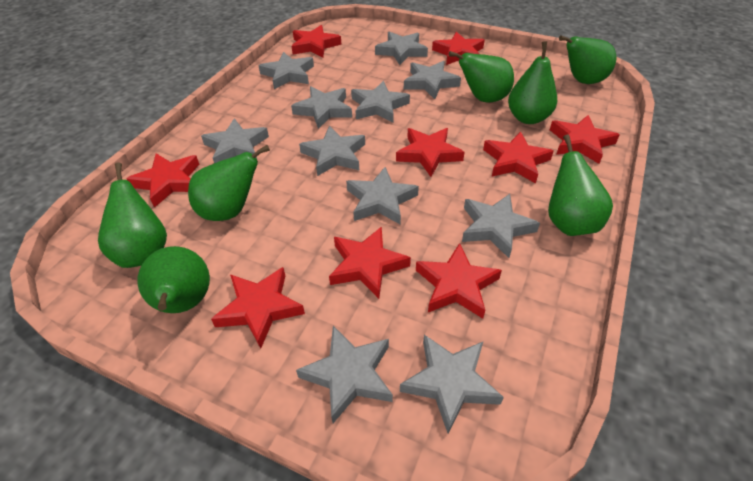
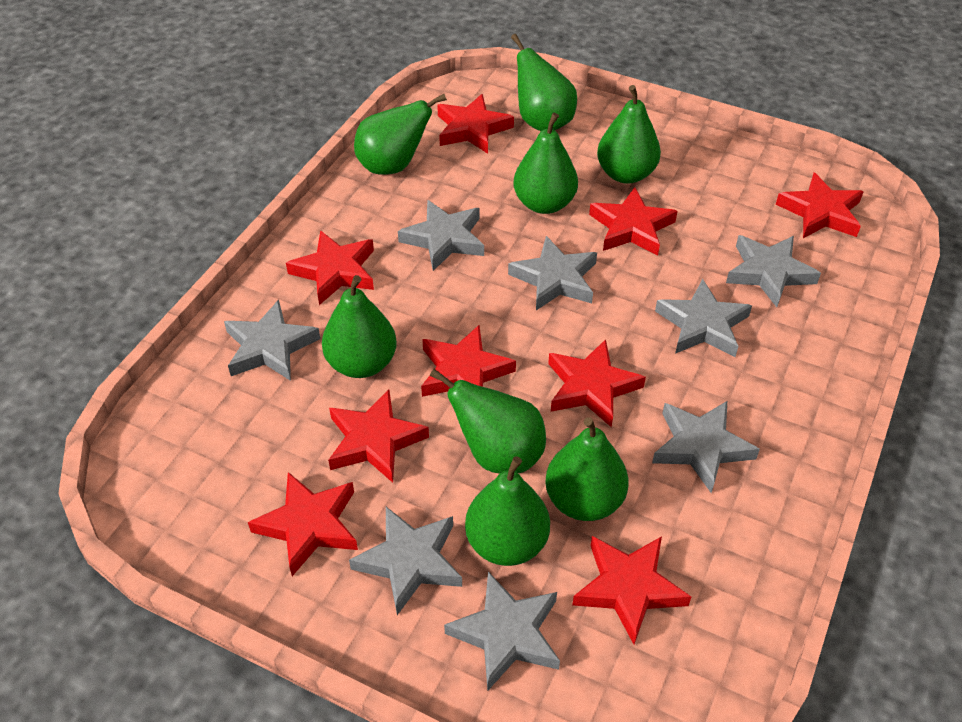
green pear: 7 -> 8
grey star: 11 -> 8

